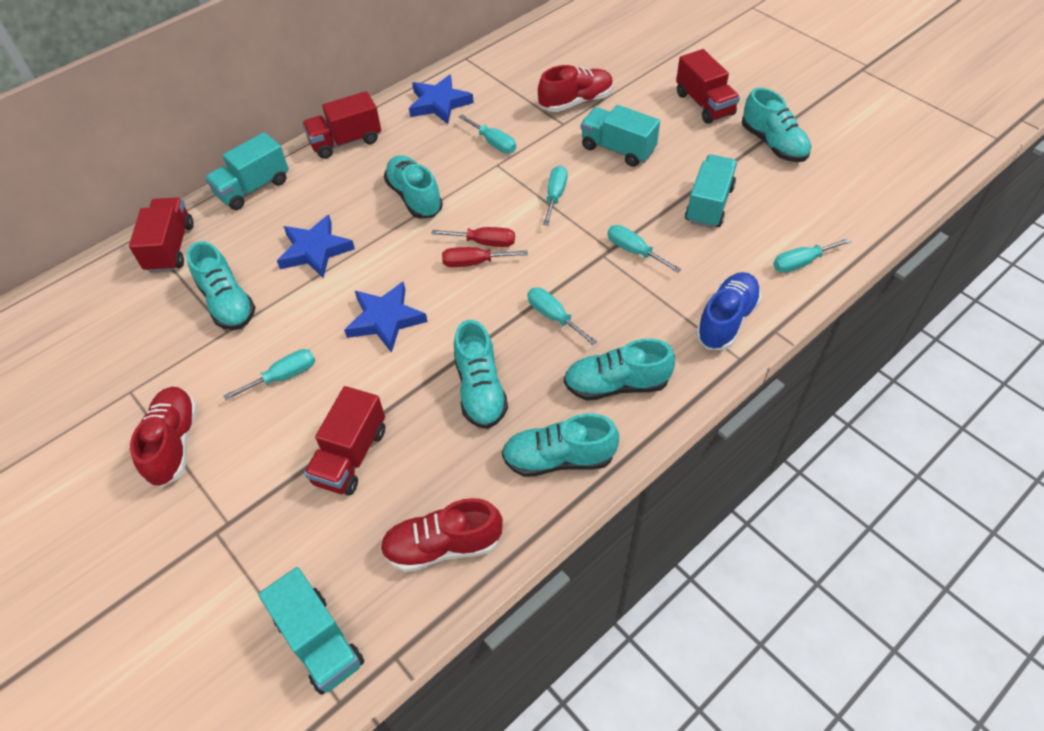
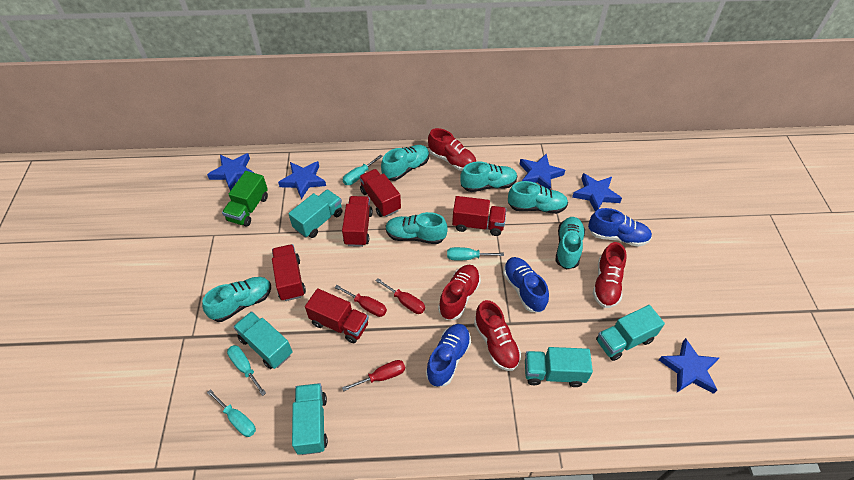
blue shoe: 1 -> 3
blue star: 3 -> 5
green truck: 0 -> 1
red screwdriver: 2 -> 3
red shoe: 3 -> 4
red truck: 4 -> 5
turquoise screwdriver: 6 -> 4
turquoise truck: 4 -> 5

